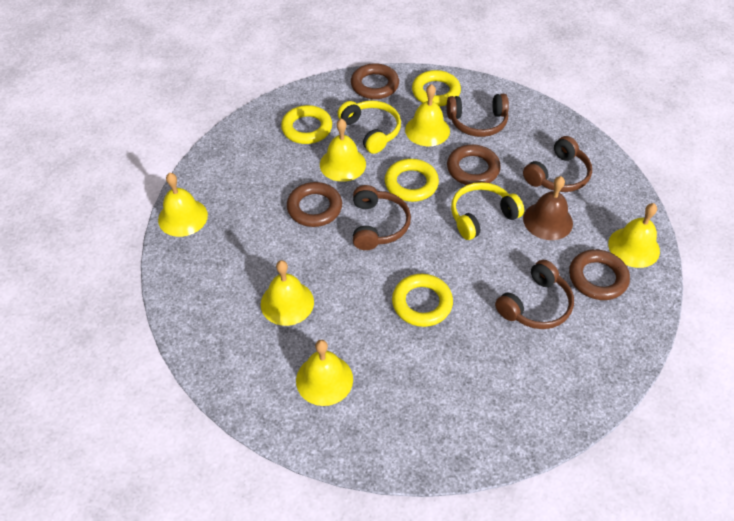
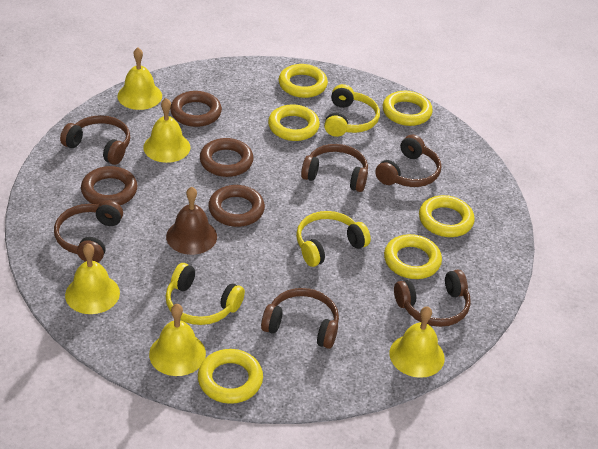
brown headphones: 4 -> 6
yellow bell: 6 -> 5
yellow headphones: 2 -> 3
yellow ring: 4 -> 6

